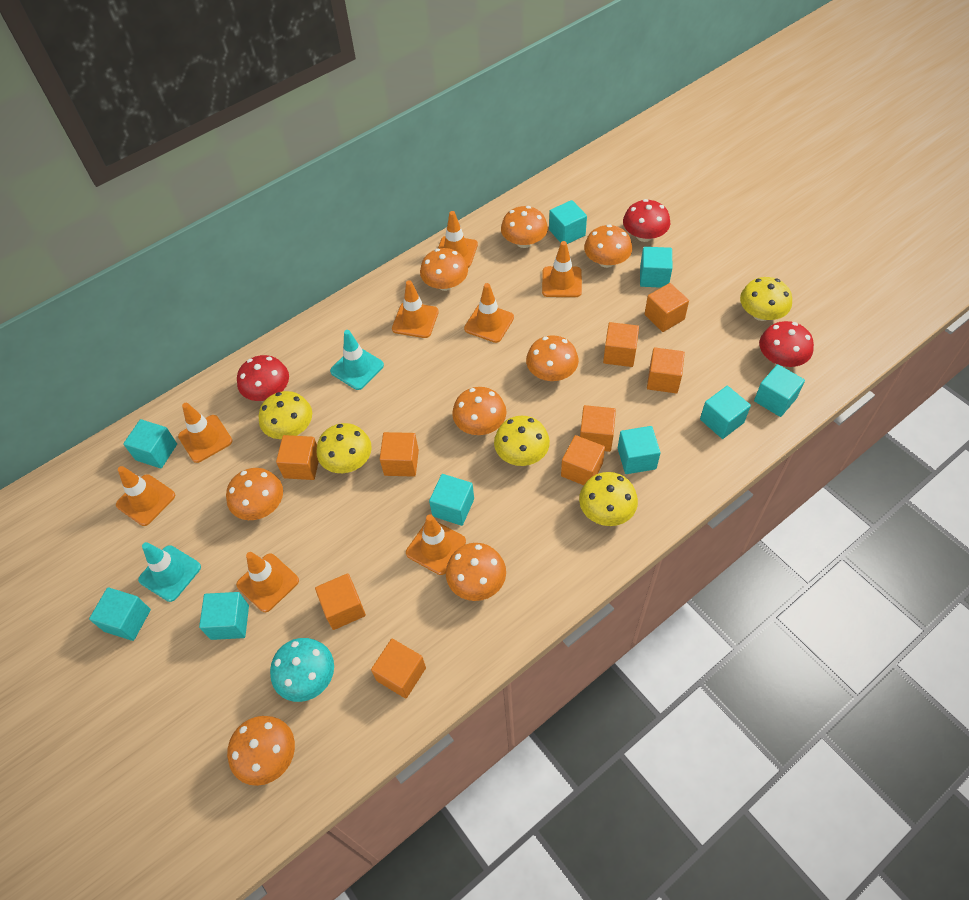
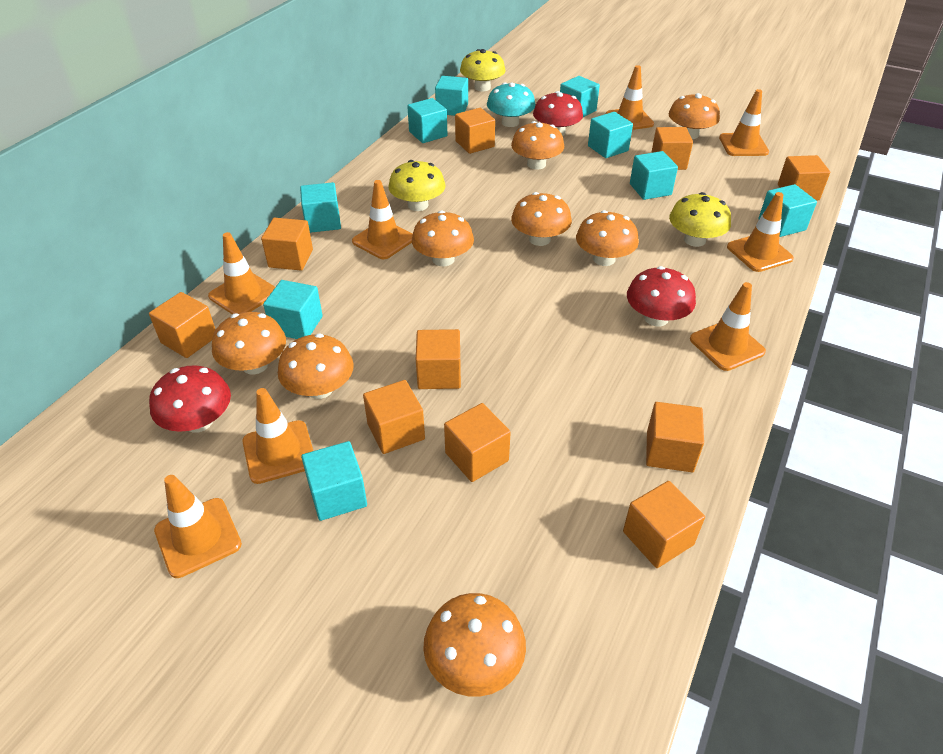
orange cube: 9 -> 10
turquoise traffic cone: 2 -> 0
yellow mushroom: 5 -> 3

